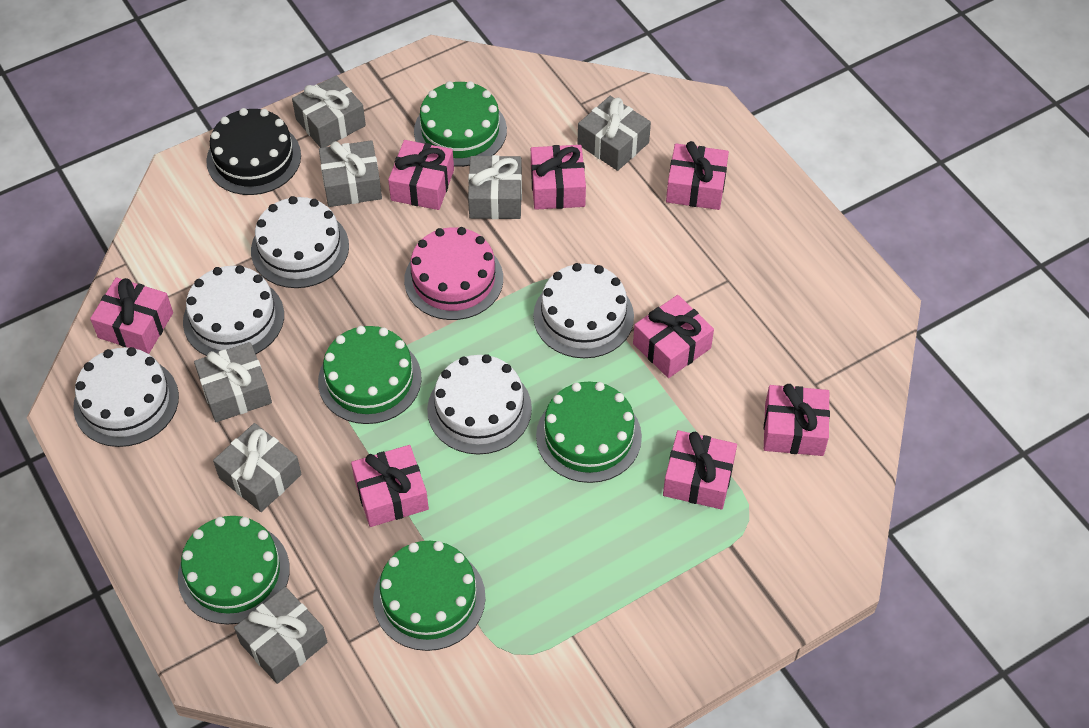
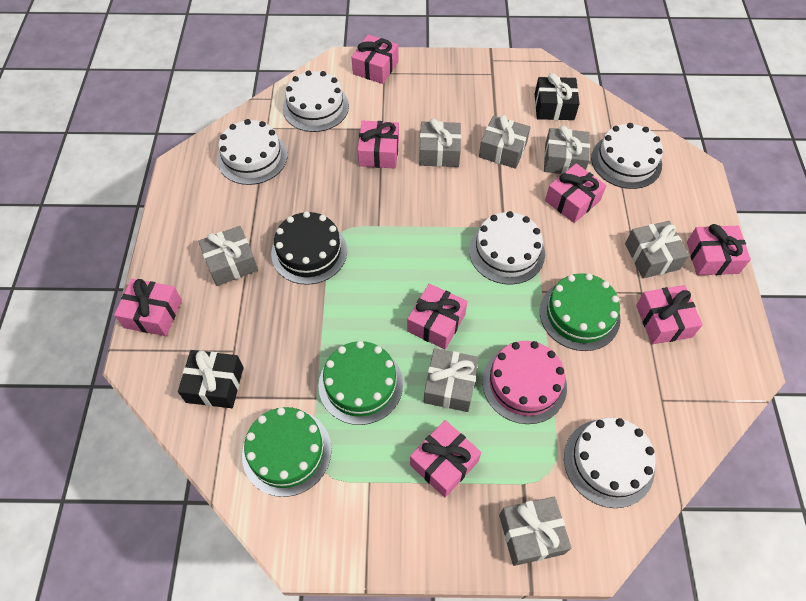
black gift: 0 -> 2
green cake: 5 -> 3

